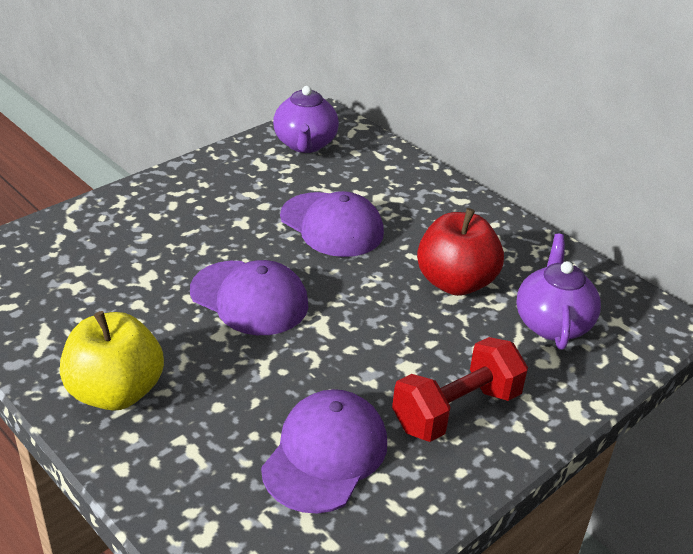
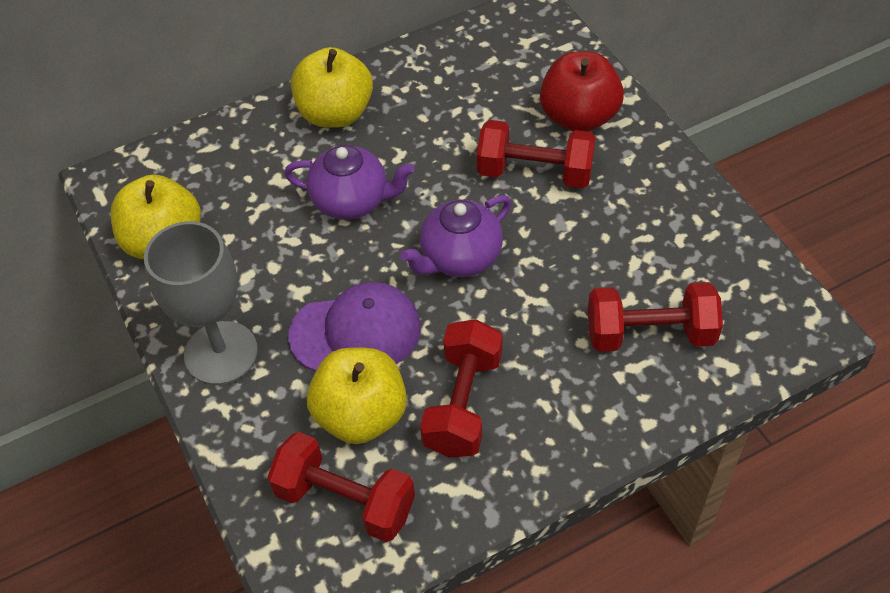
grey goblet: 0 -> 1
purple cap: 3 -> 1
red dumbbell: 1 -> 4
yellow apple: 1 -> 3

